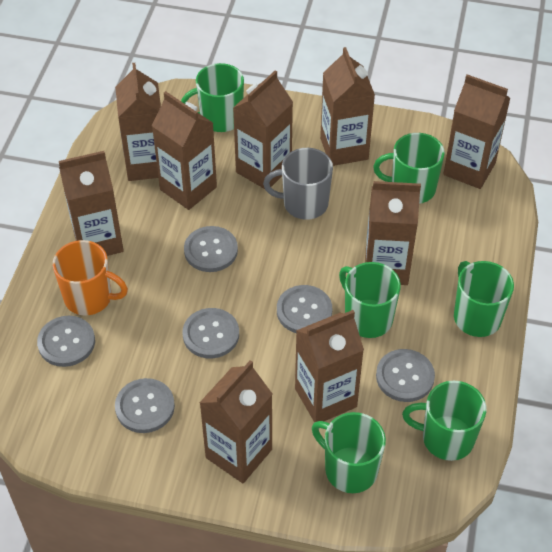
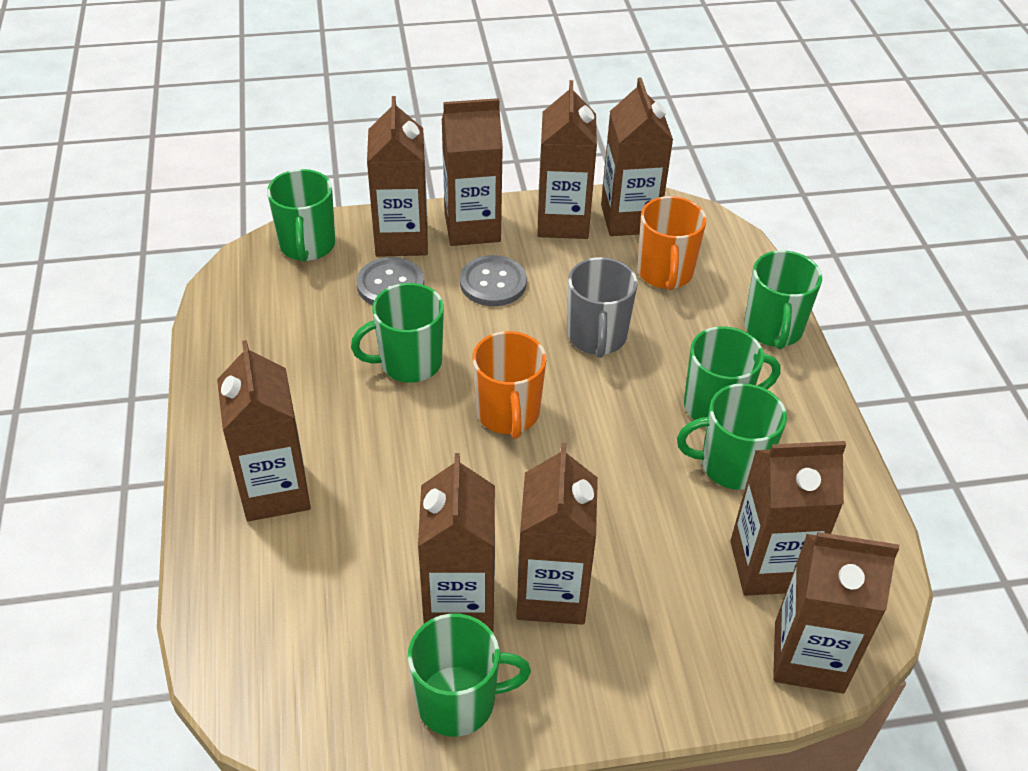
grey button: 6 -> 2
orange mug: 1 -> 2

